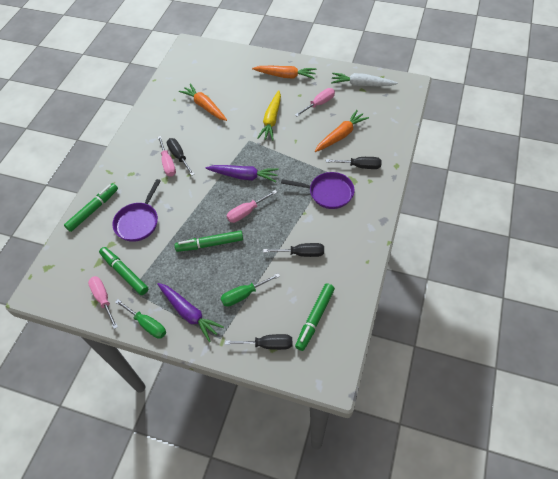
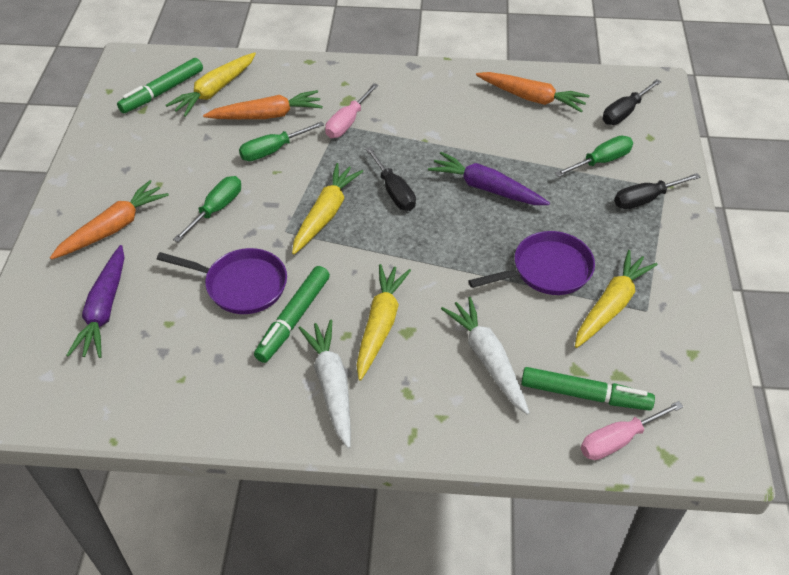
black screwdriver: 4 -> 3
green marker: 4 -> 3
green screwdriver: 2 -> 3
pink screwdriver: 4 -> 2
white carrot: 1 -> 2
yellow carrot: 1 -> 4

